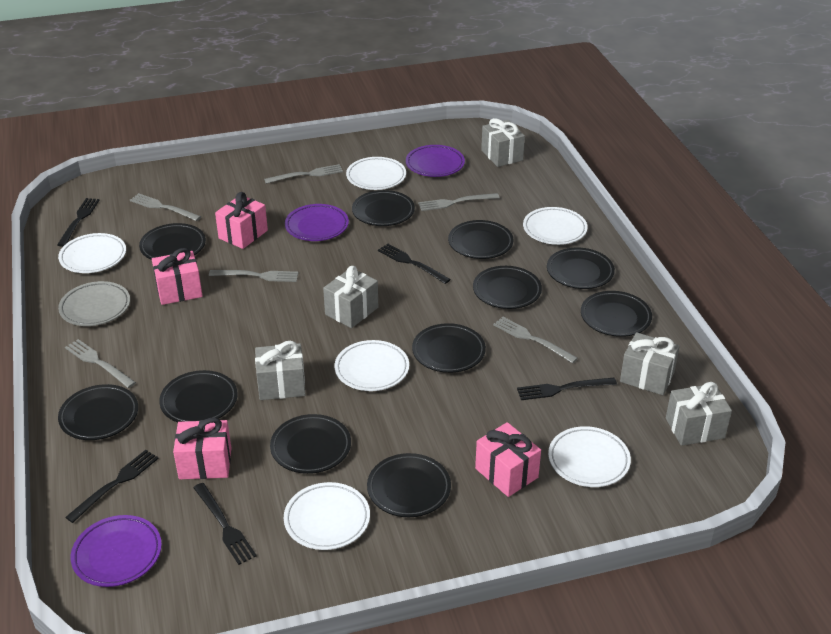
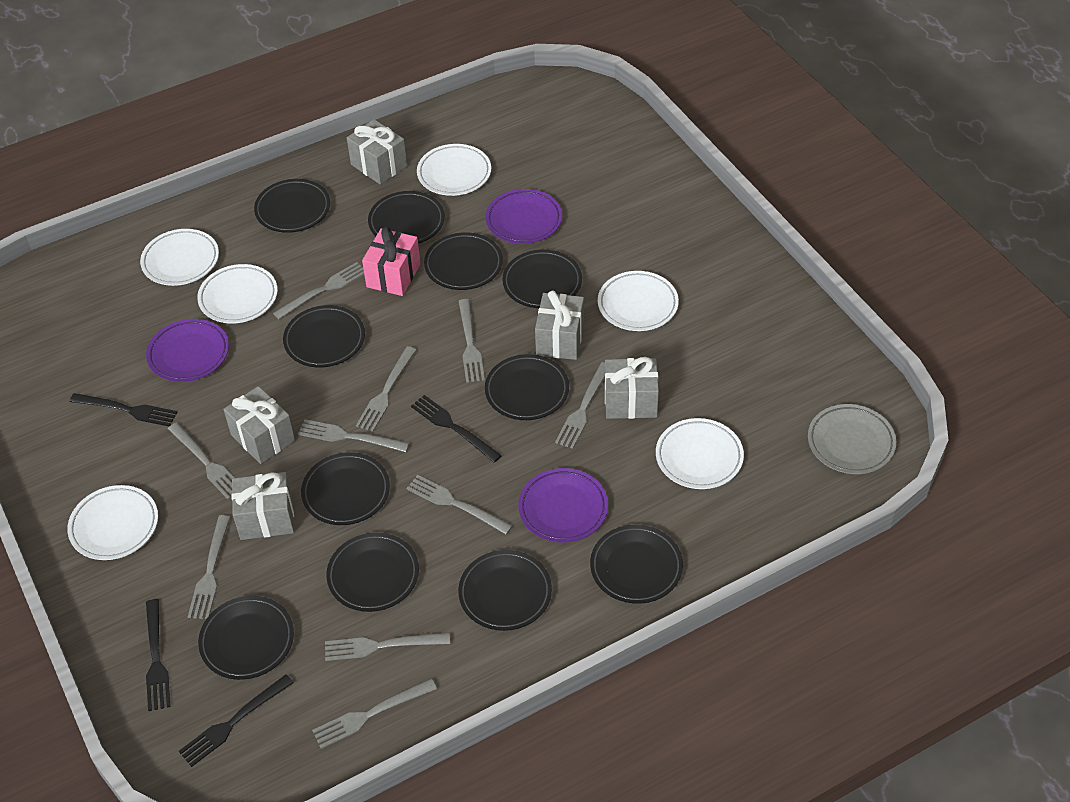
black fork: 5 -> 4
grey fork: 6 -> 10
pink gift: 4 -> 1

